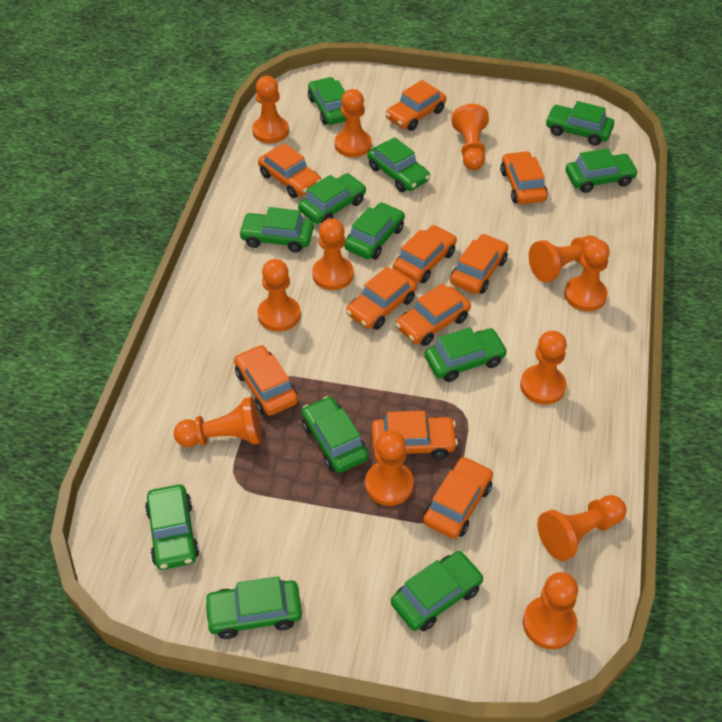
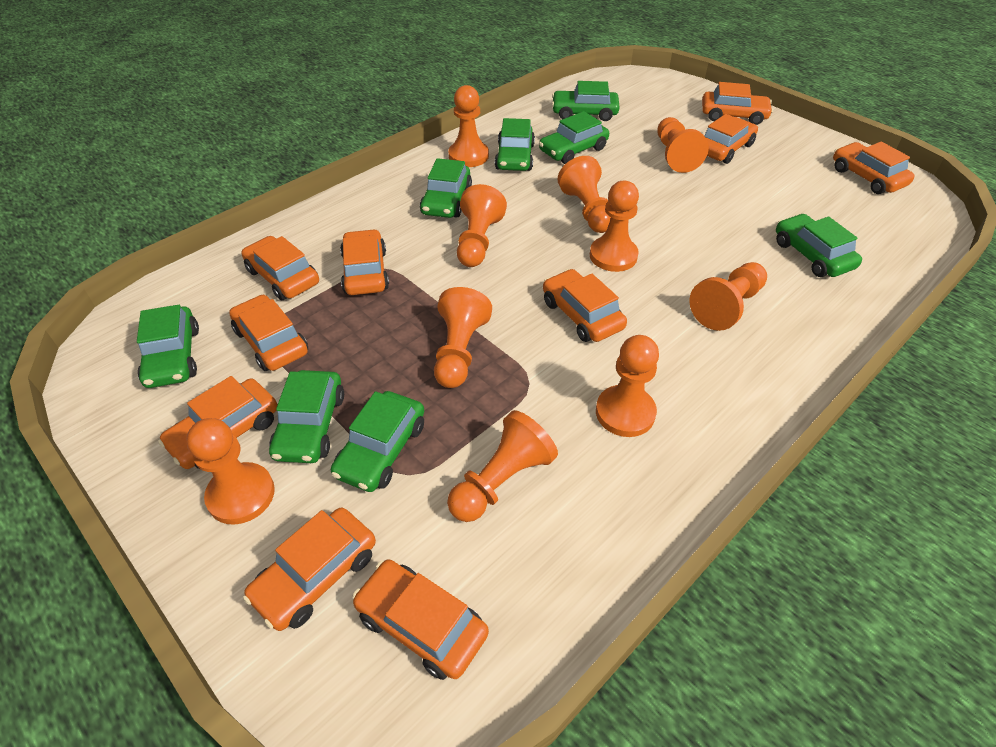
green car: 12 -> 8
orange pawn: 12 -> 10

